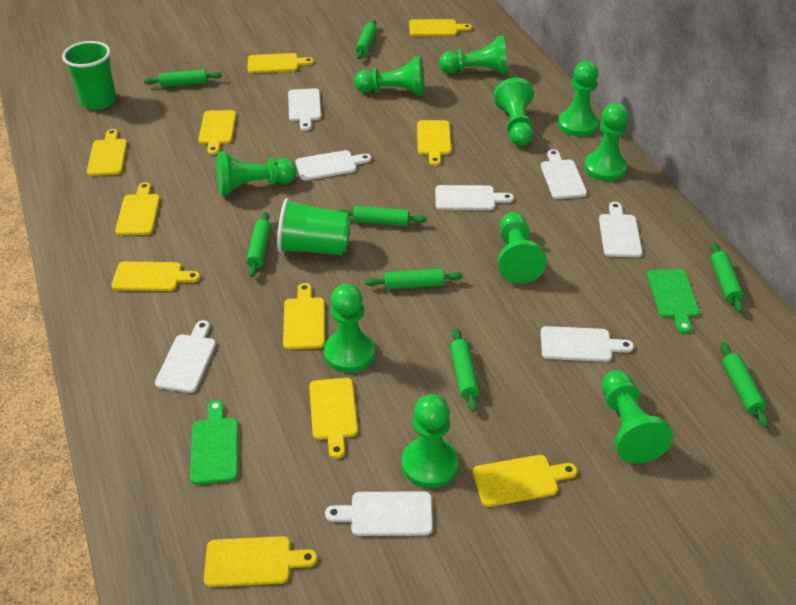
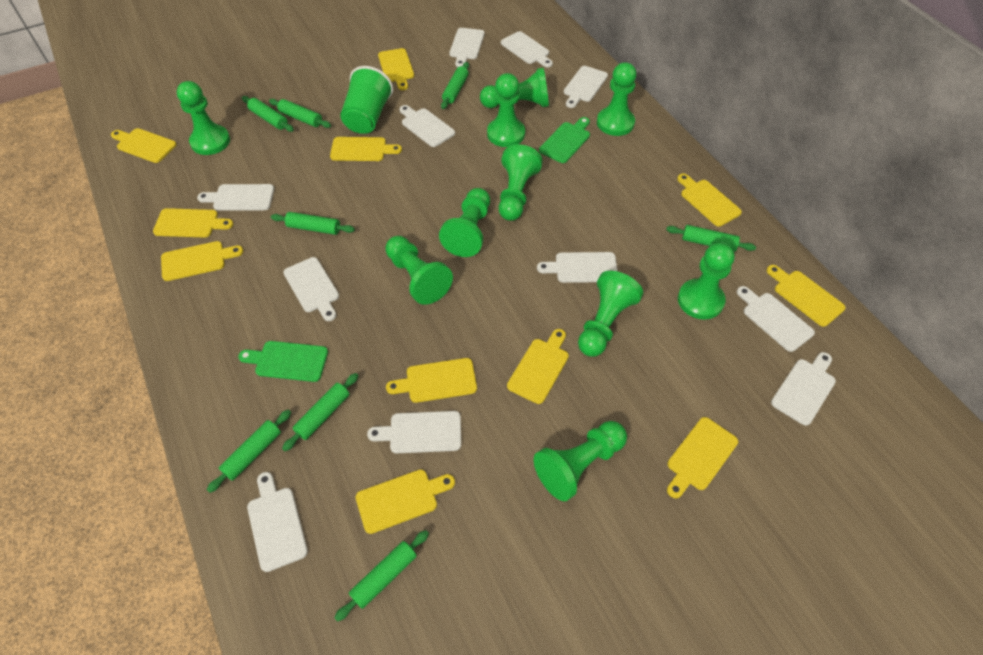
green cup: 2 -> 1
white cutting board: 8 -> 11

